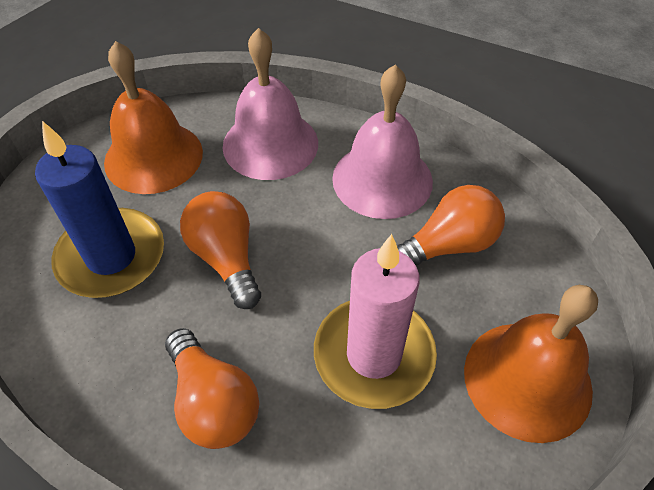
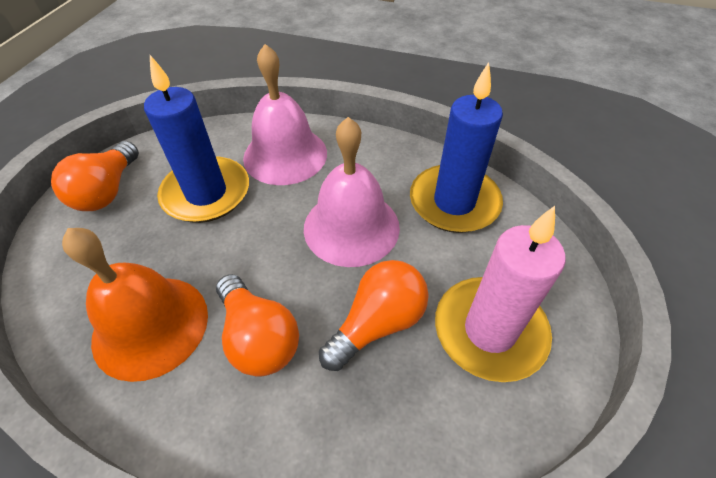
blue candle: 1 -> 2
orange bell: 2 -> 1

